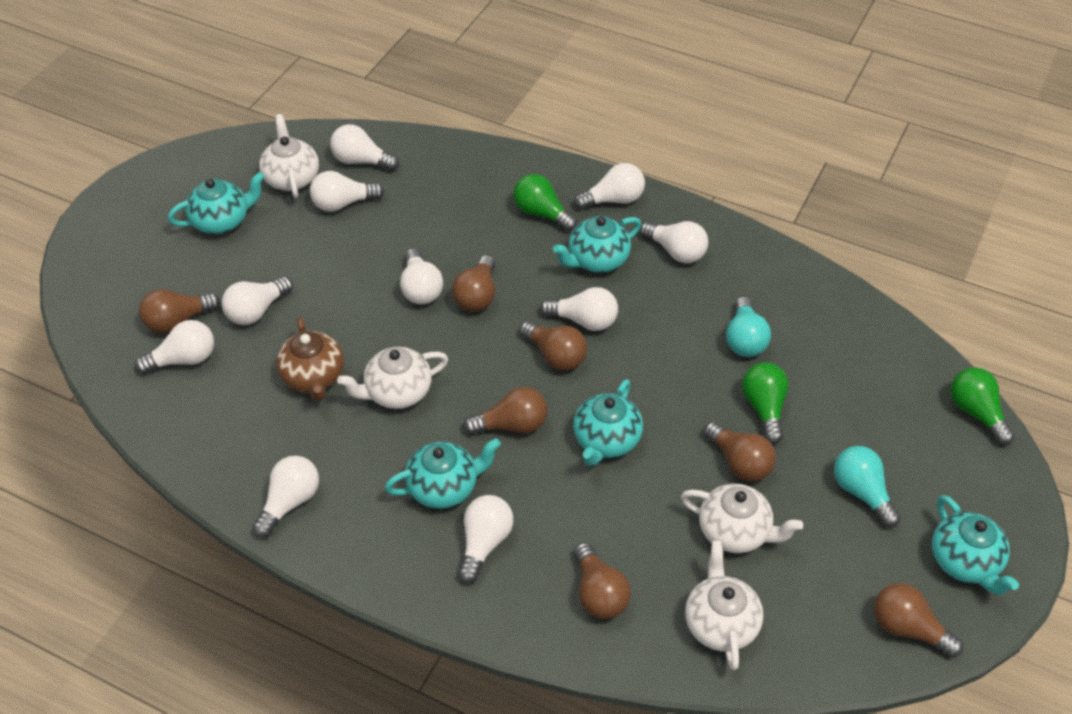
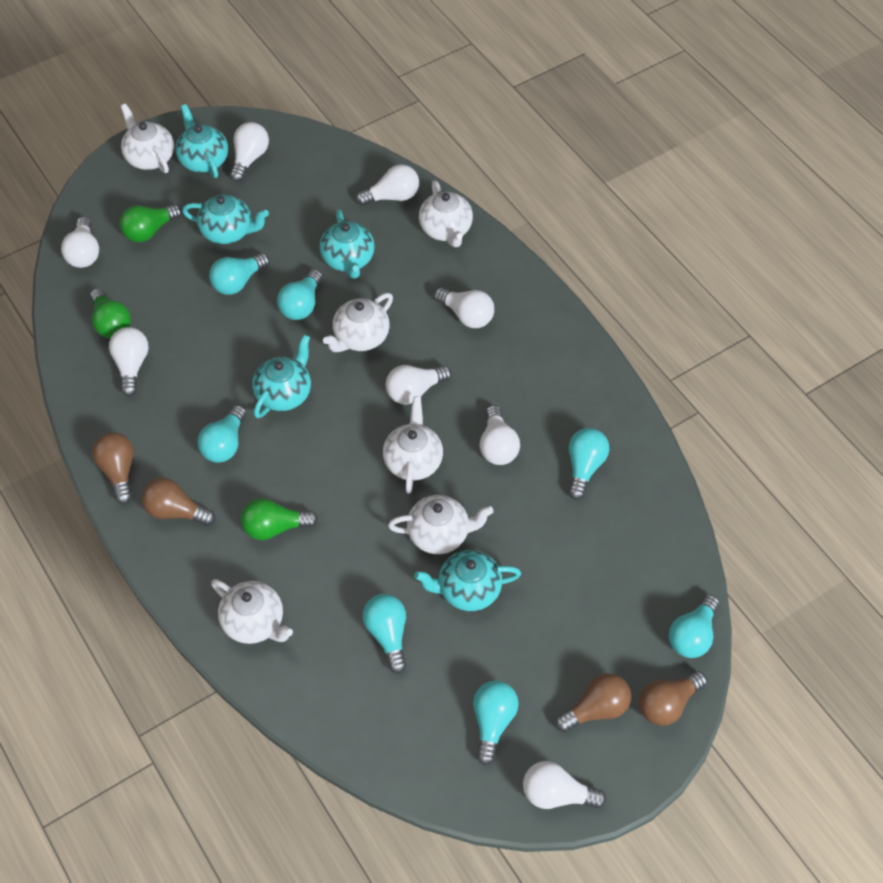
brown light bulb: 7 -> 4
brown teapot: 1 -> 0
turquoise light bulb: 2 -> 7
white light bulb: 10 -> 8
white teapot: 4 -> 6

